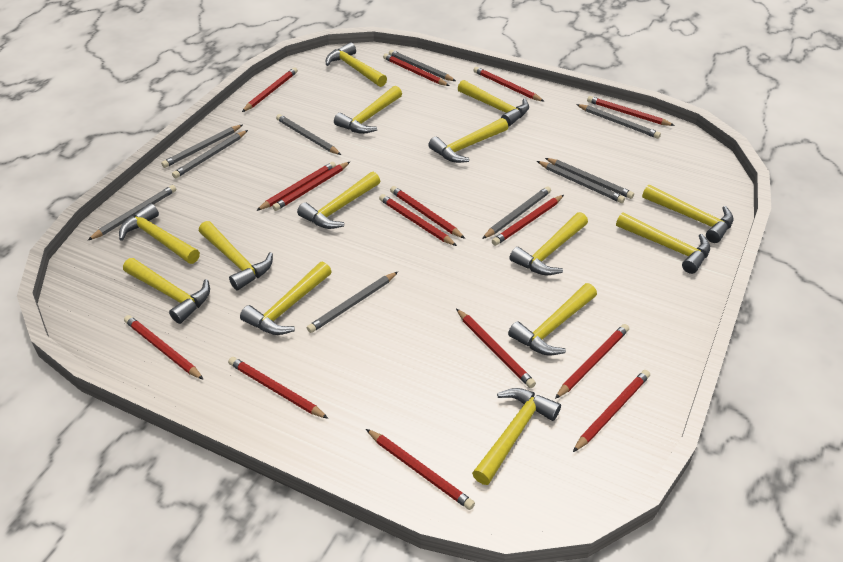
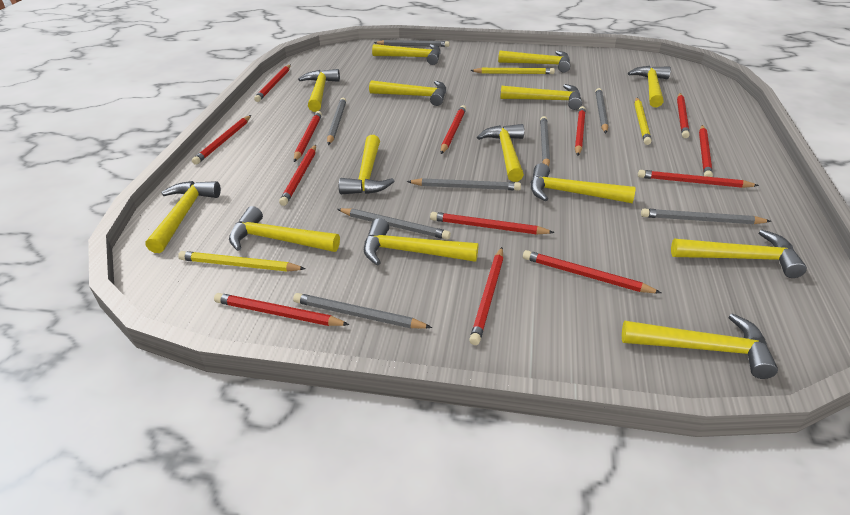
grey pencil: 10 -> 8
red pencil: 15 -> 13
yellow pencil: 0 -> 3

